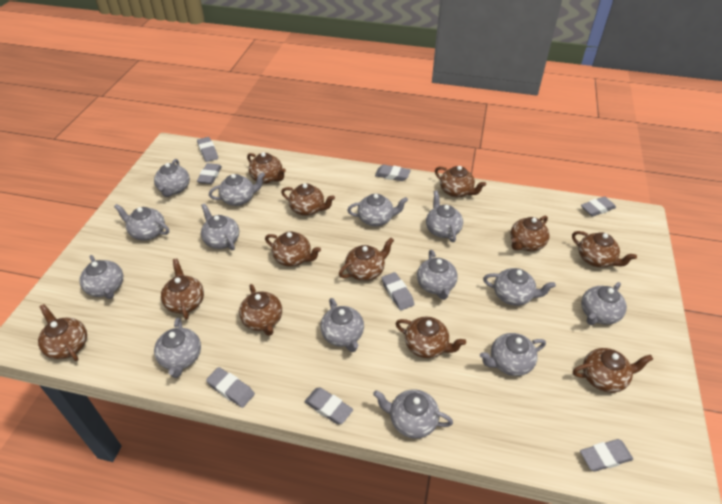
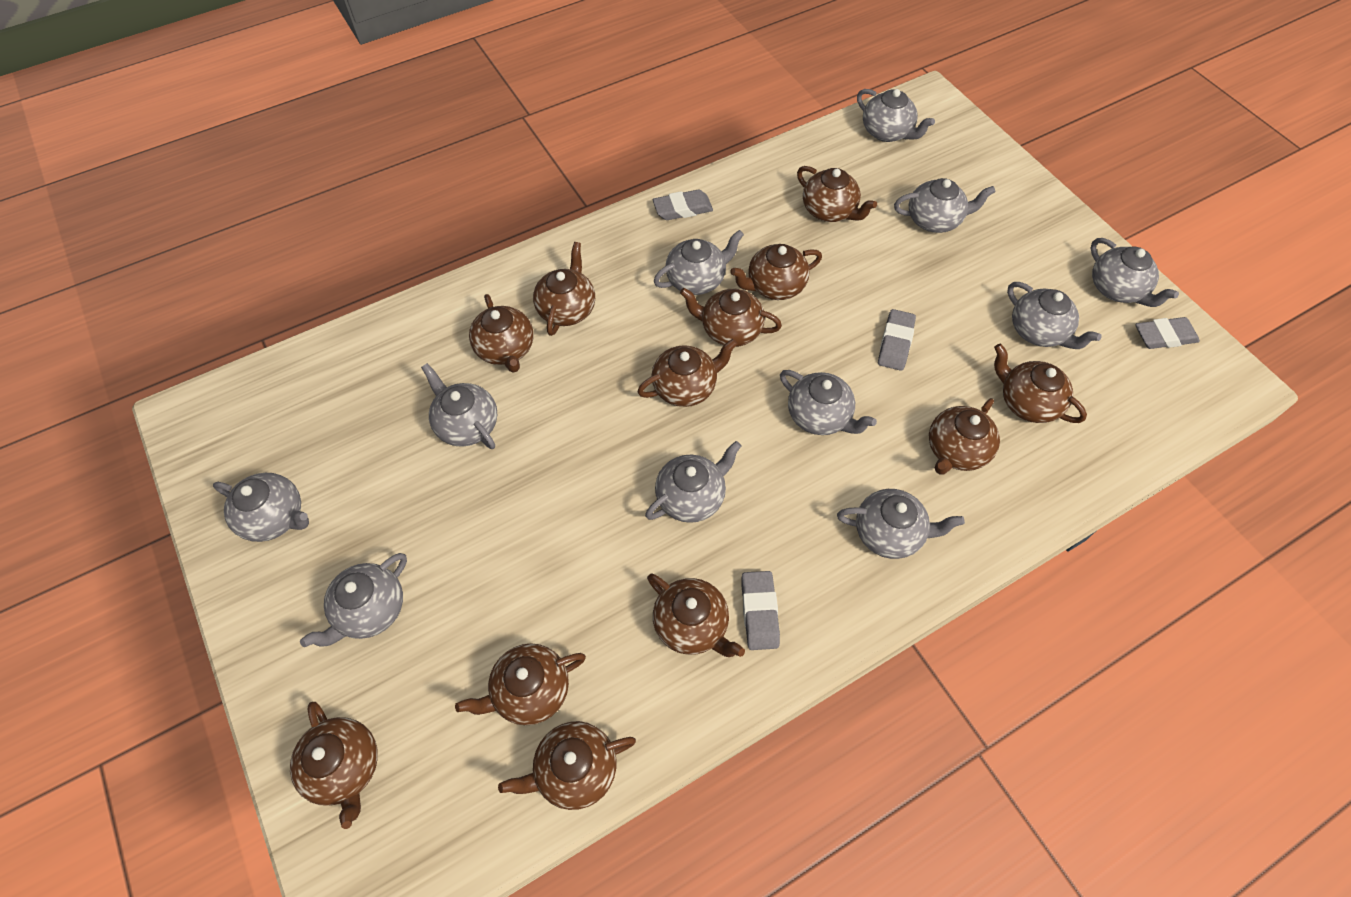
grey eraser: 8 -> 4
grey teapot: 14 -> 11

